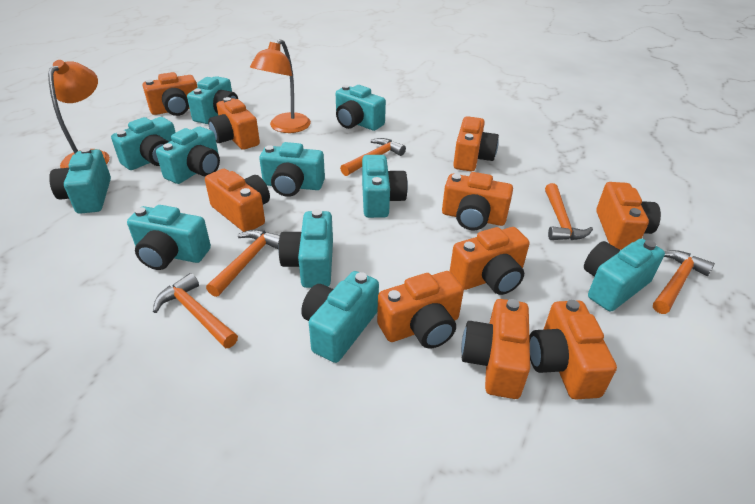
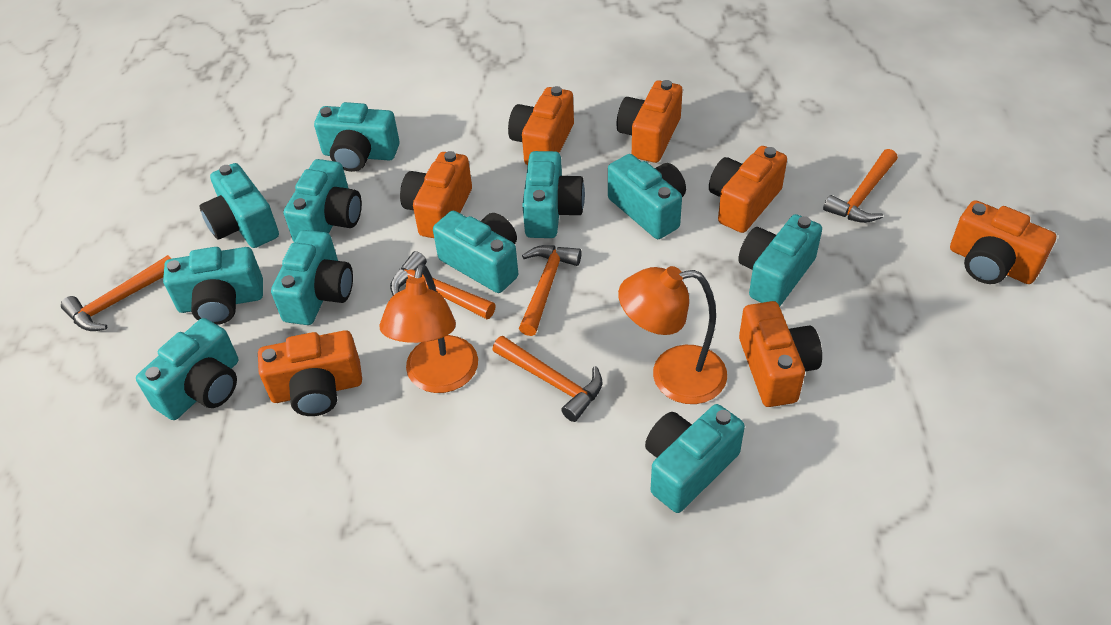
orange camera: 10 -> 7

